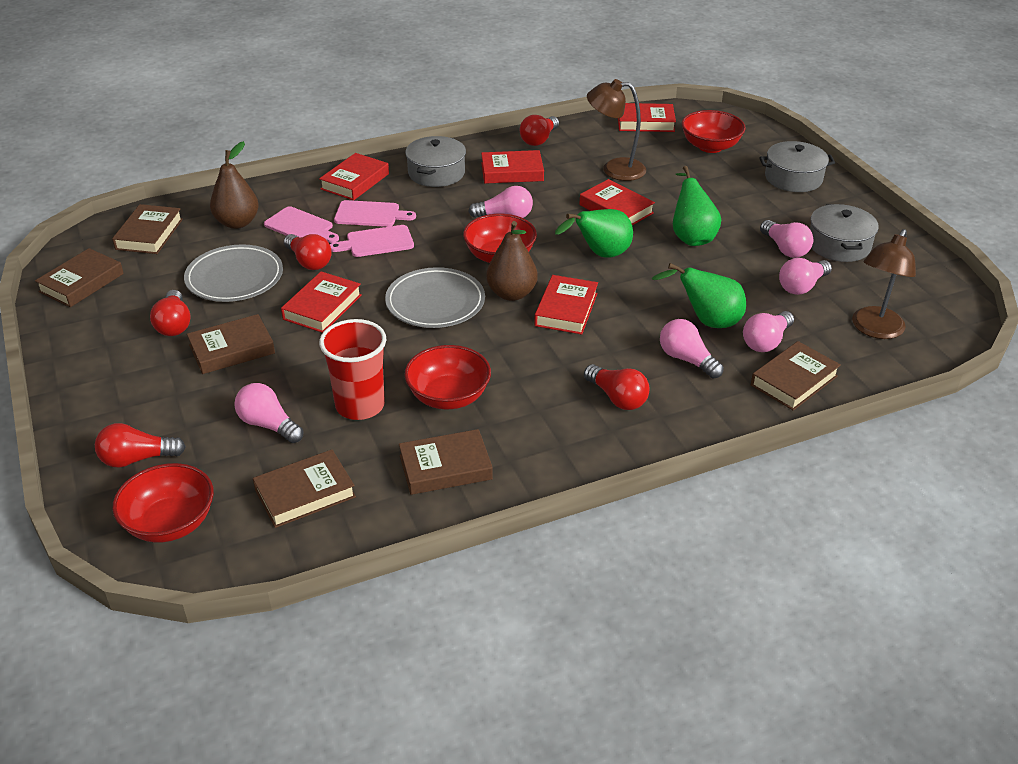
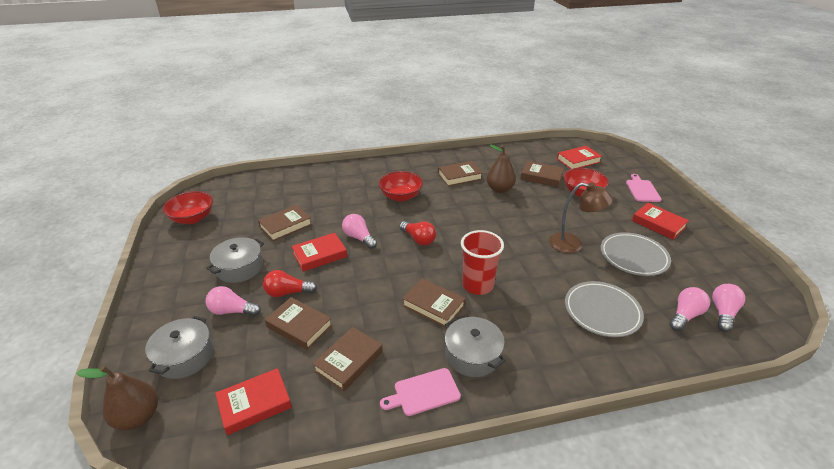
brown lamp: 2 -> 1
green pear: 3 -> 0
pink cutting board: 3 -> 2
pink light bulb: 6 -> 4
red book: 6 -> 4
red bowl: 4 -> 3
red light bulb: 5 -> 2

